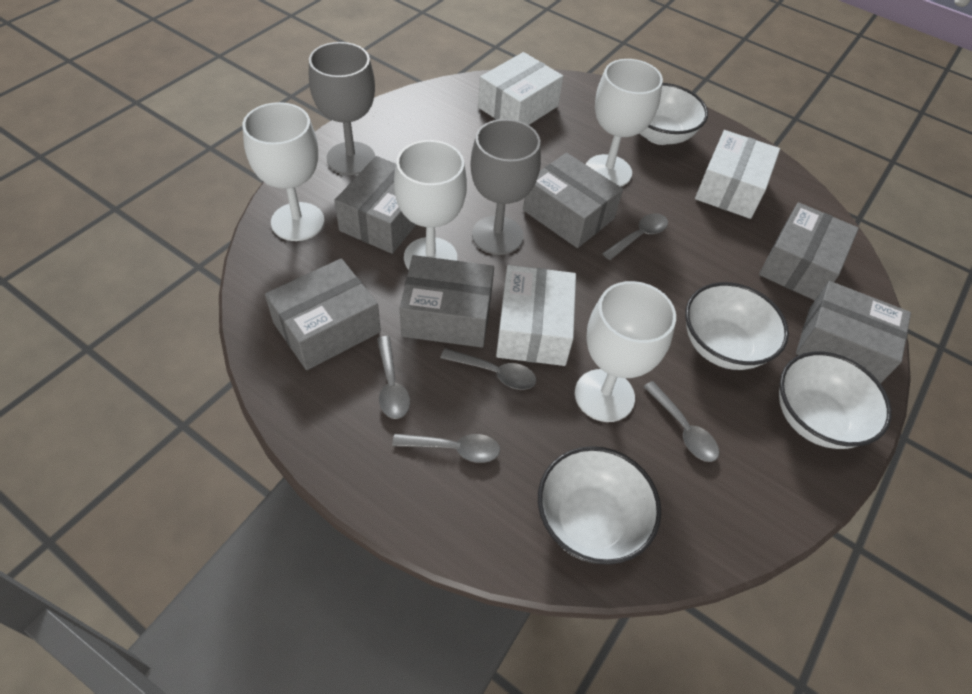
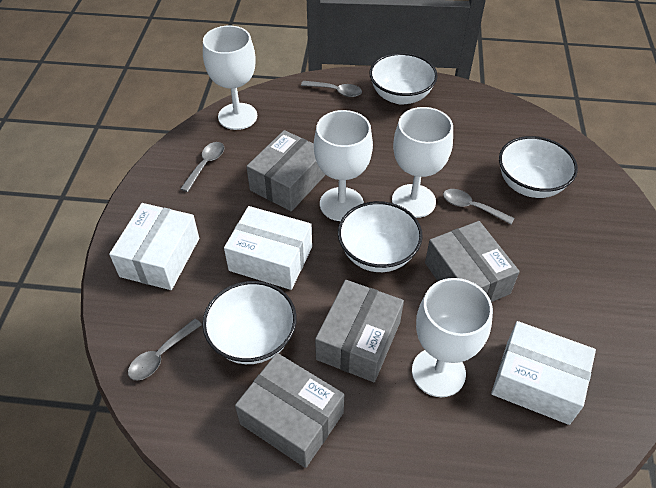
grey box: 6 -> 4
grey goblet: 2 -> 0
grey spoon: 5 -> 4

